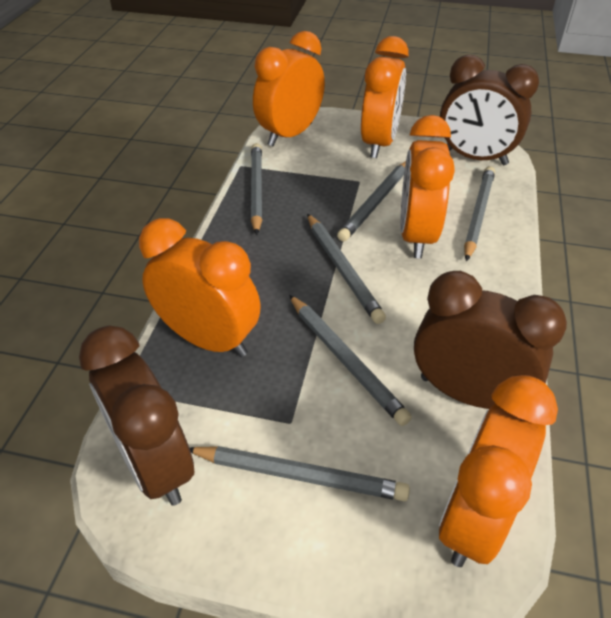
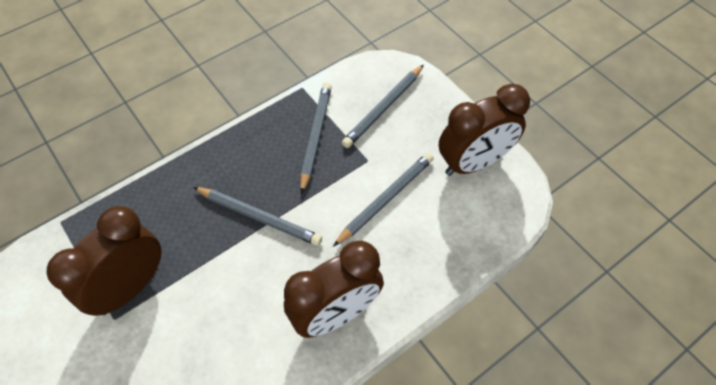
grey pencil: 6 -> 4
orange clock: 5 -> 0

